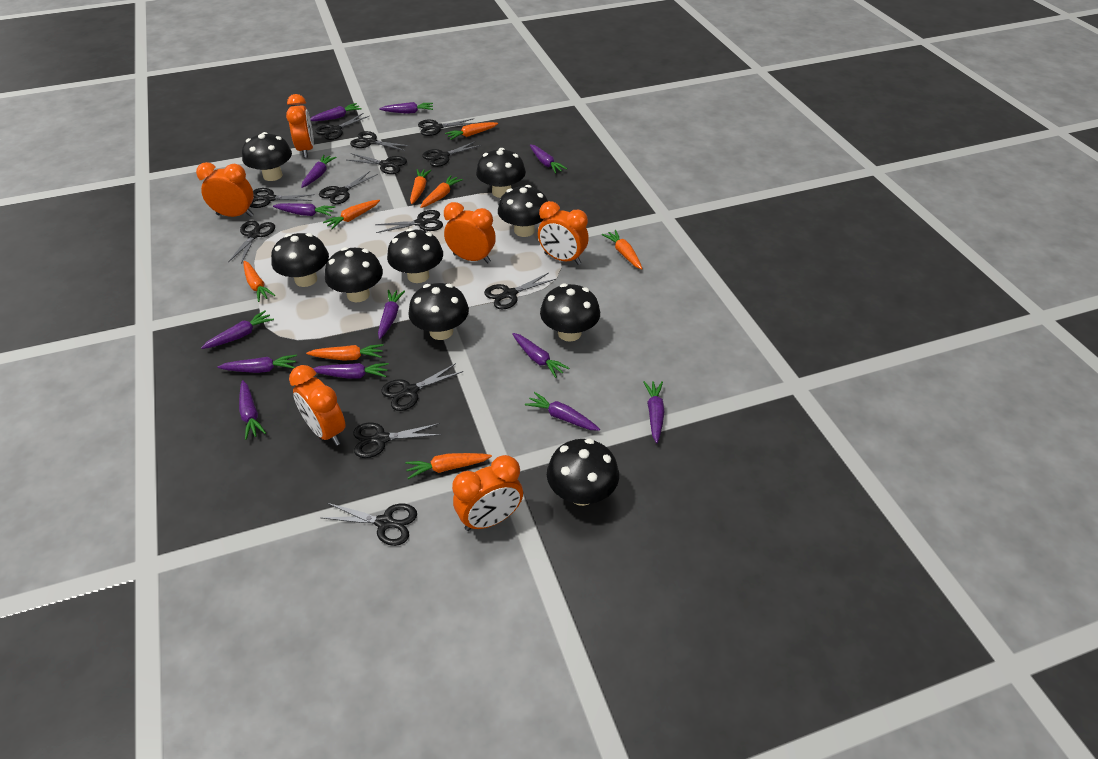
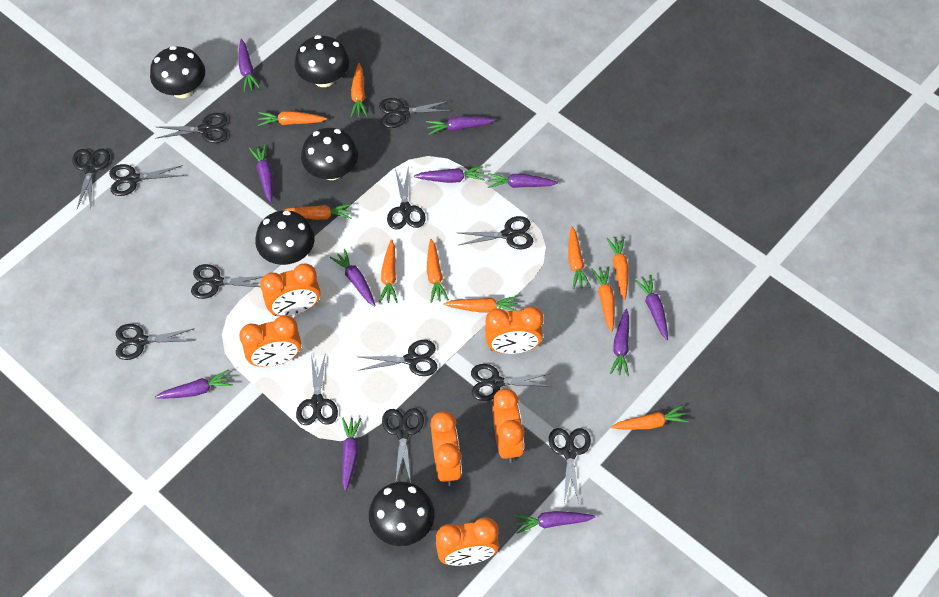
black mushroom: 9 -> 5
orange carrot: 8 -> 10
purple carrot: 13 -> 11

